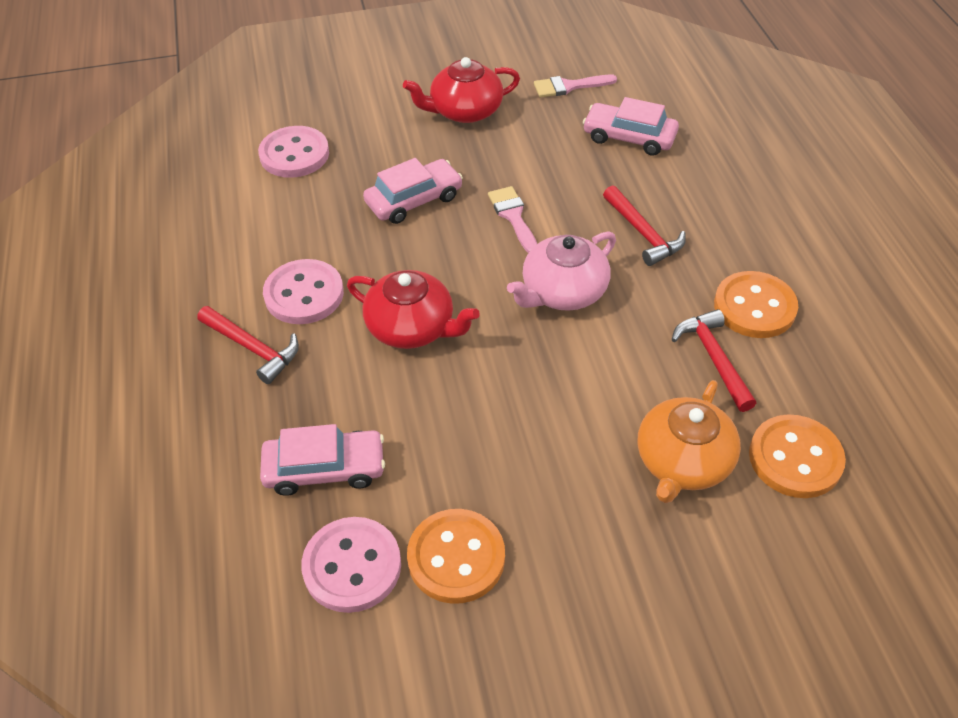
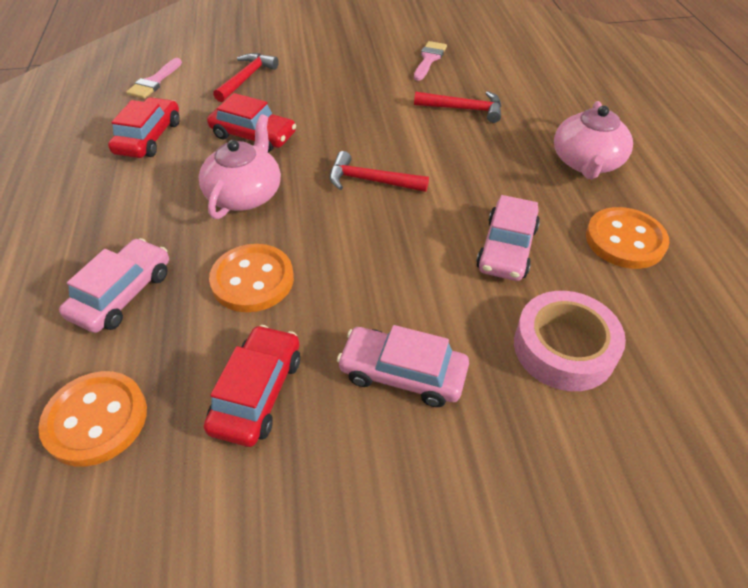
orange teapot: 1 -> 0
pink button: 3 -> 0
pink tape: 0 -> 1
pink teapot: 1 -> 2
red car: 0 -> 3
red teapot: 2 -> 0

